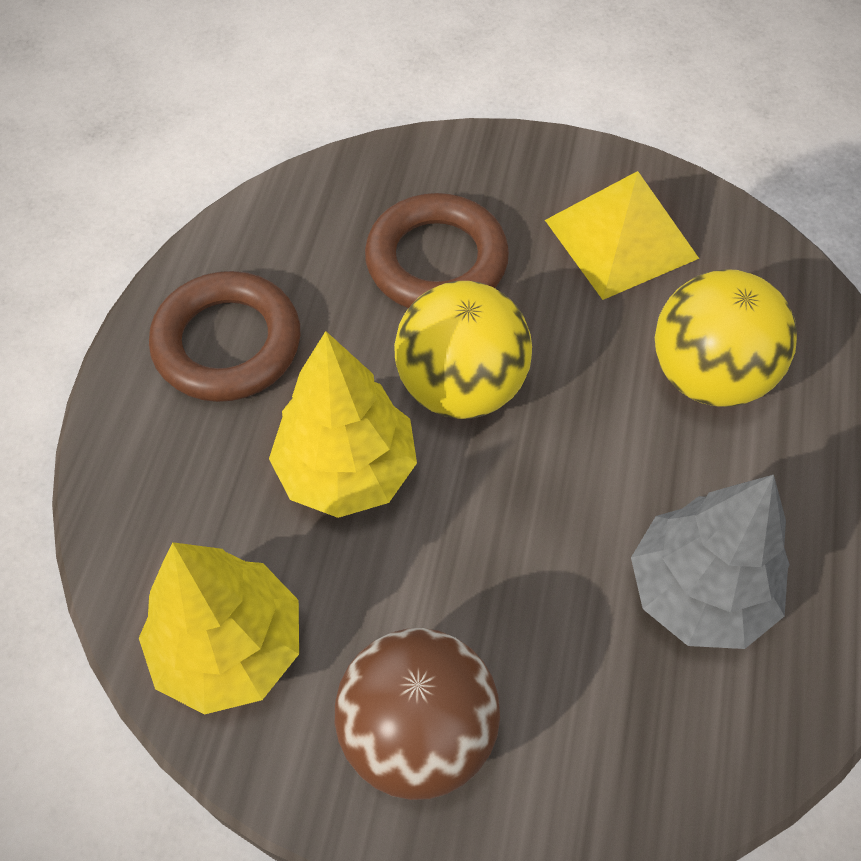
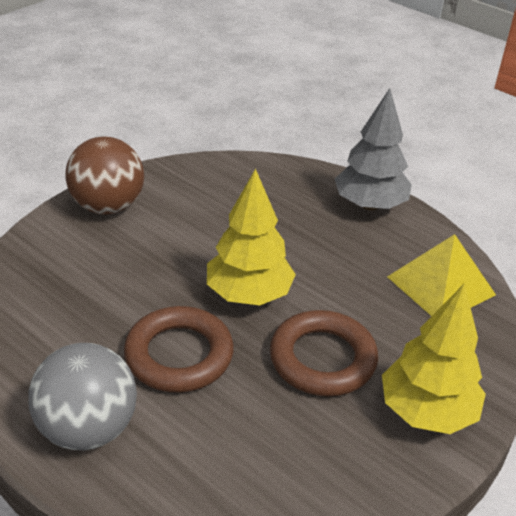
grey ball: 0 -> 1
yellow ball: 2 -> 0

